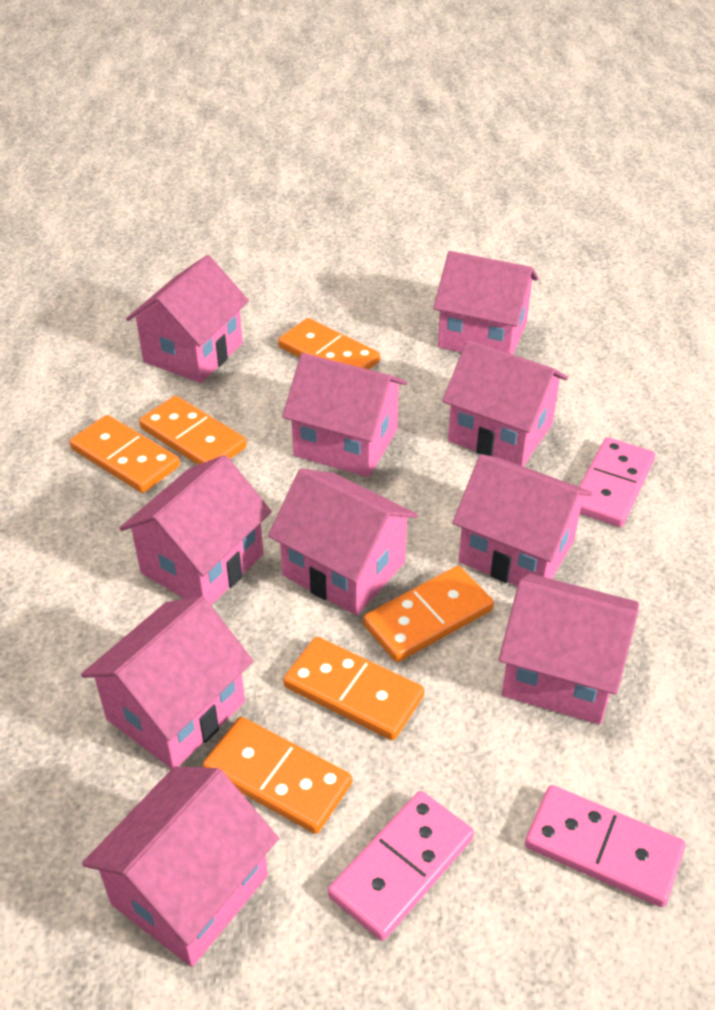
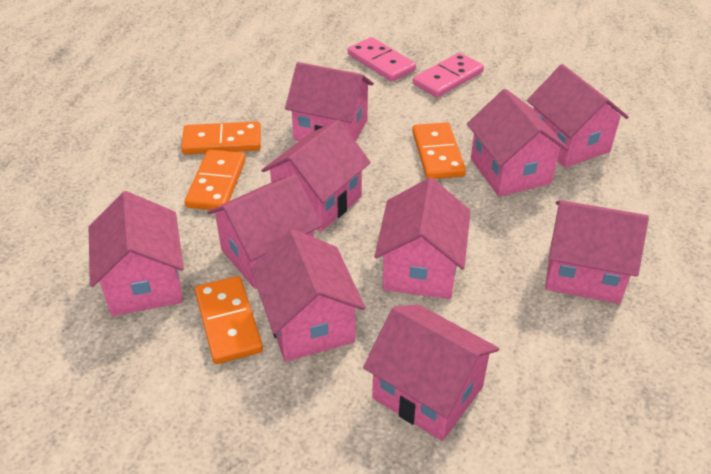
orange domino: 6 -> 4
pink domino: 3 -> 2

